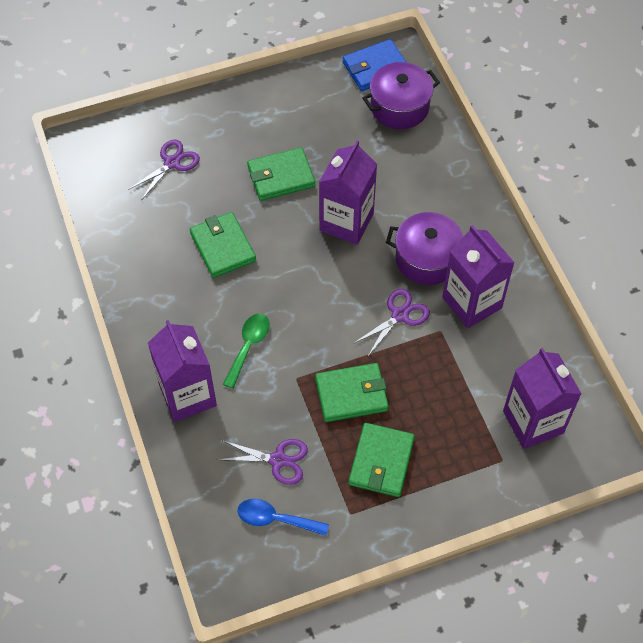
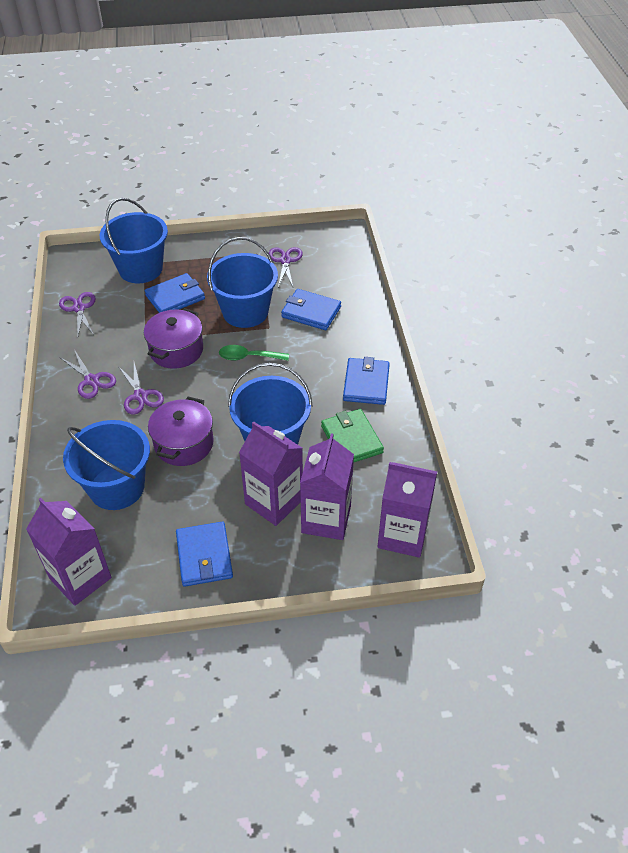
blue bucket: 0 -> 4
blue spoon: 1 -> 0
blue wallet: 1 -> 4
green wallet: 4 -> 1
purple scissors: 3 -> 4

